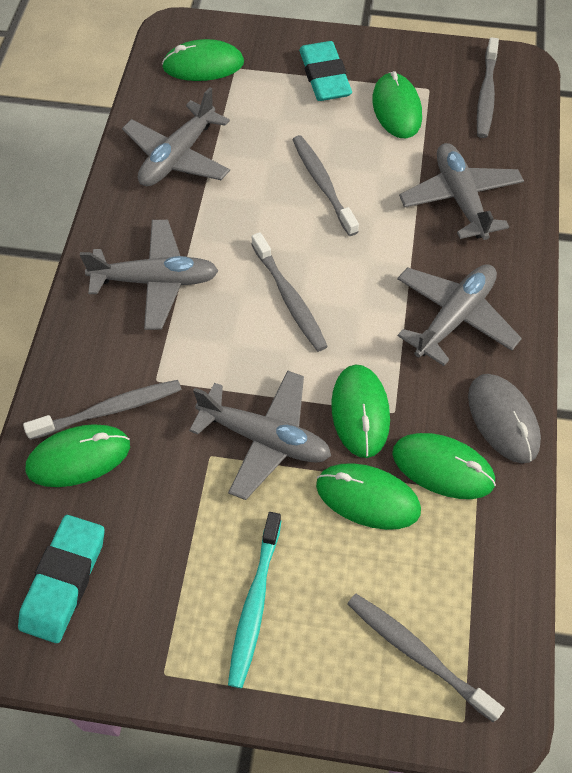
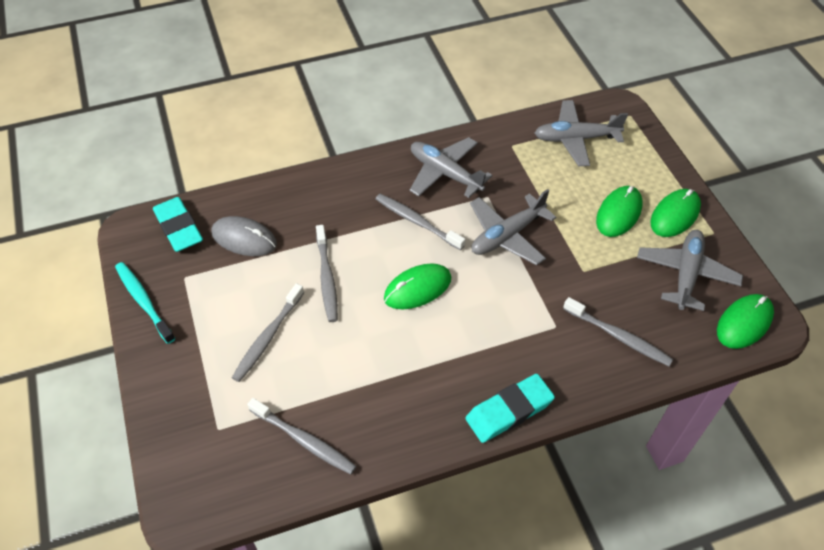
green mouse: 6 -> 4
grey plane: 5 -> 4

